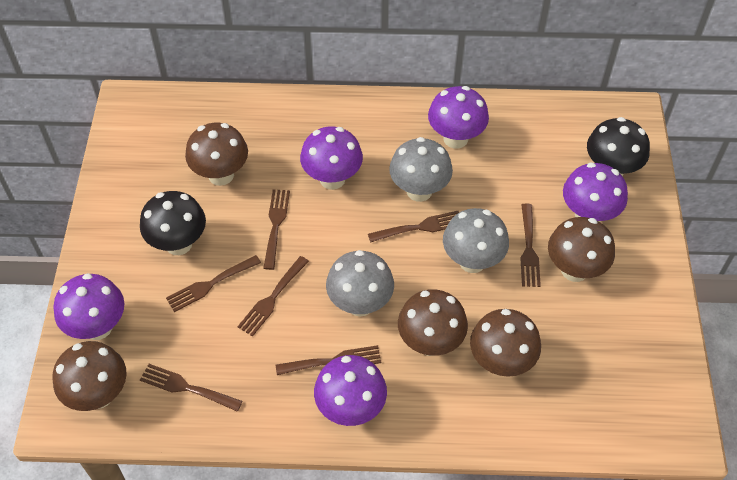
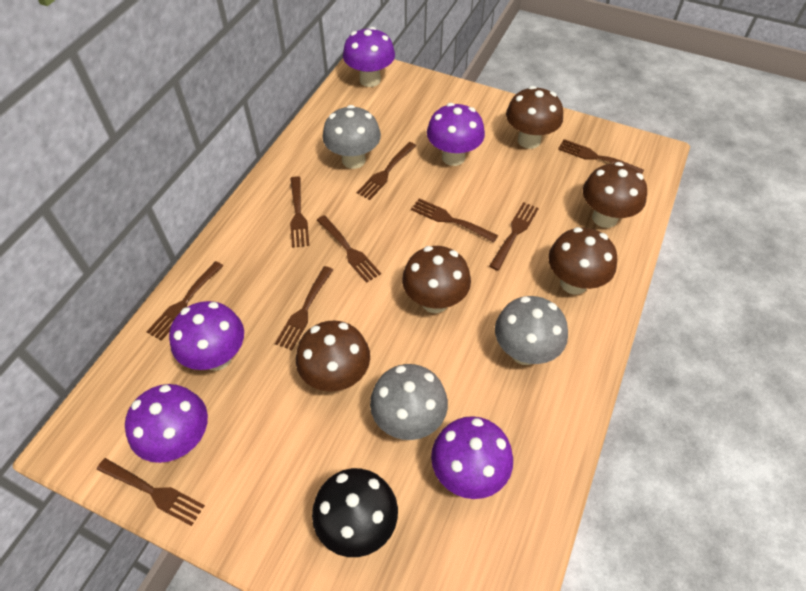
black mushroom: 2 -> 1
brown fork: 7 -> 9

